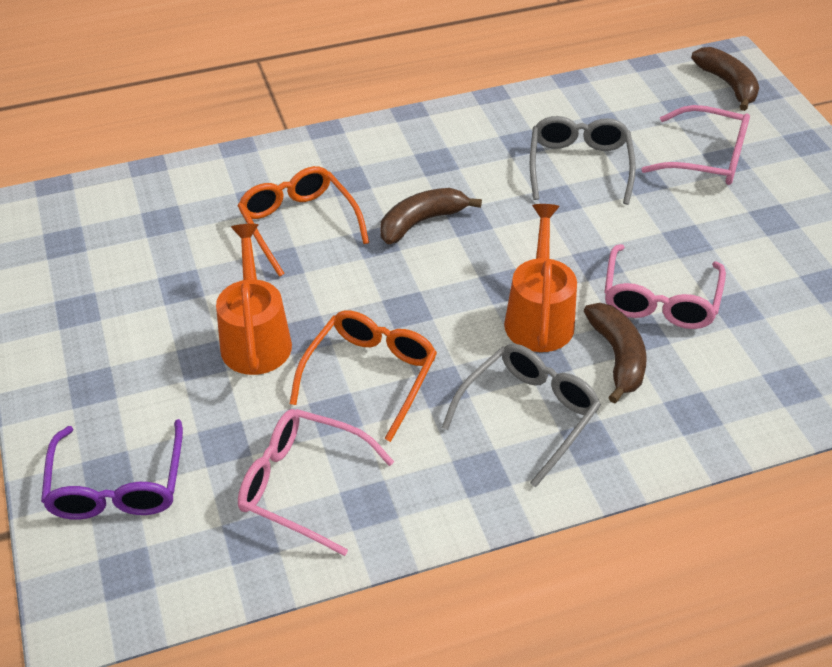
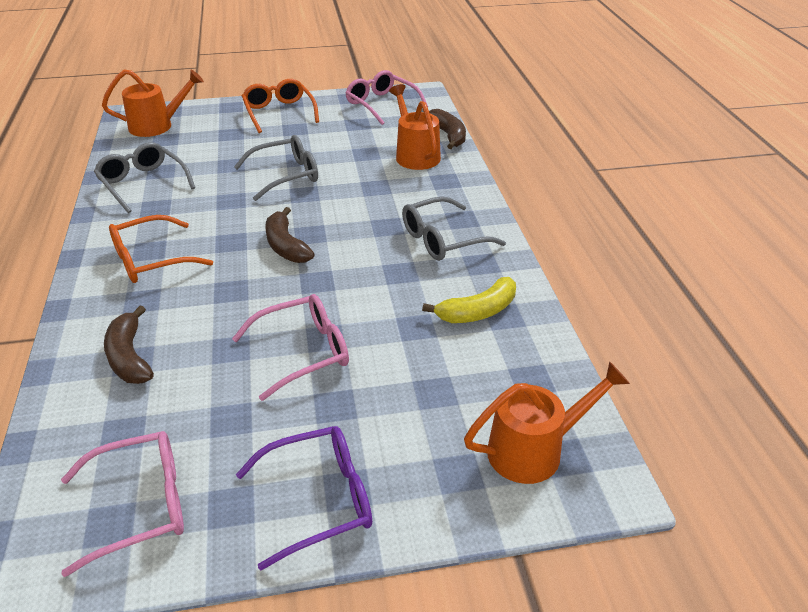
grey glasses: 2 -> 3
orange watering can: 2 -> 3
yellow banana: 0 -> 1

